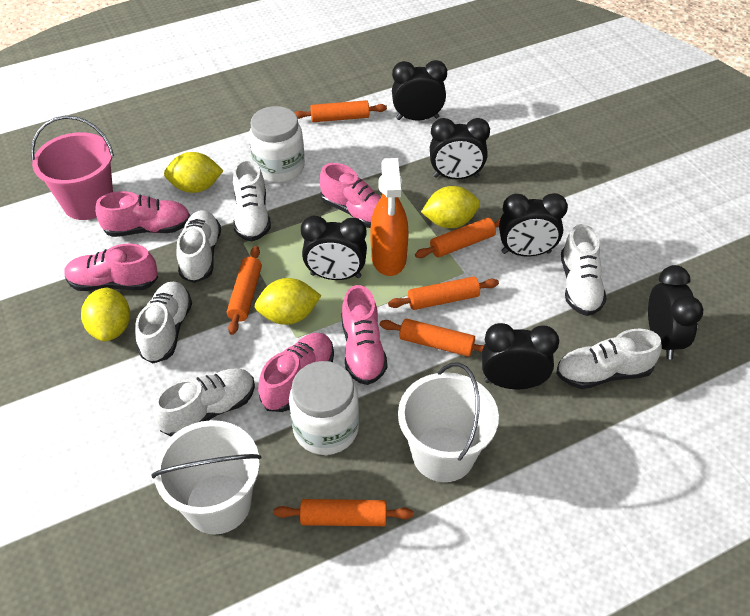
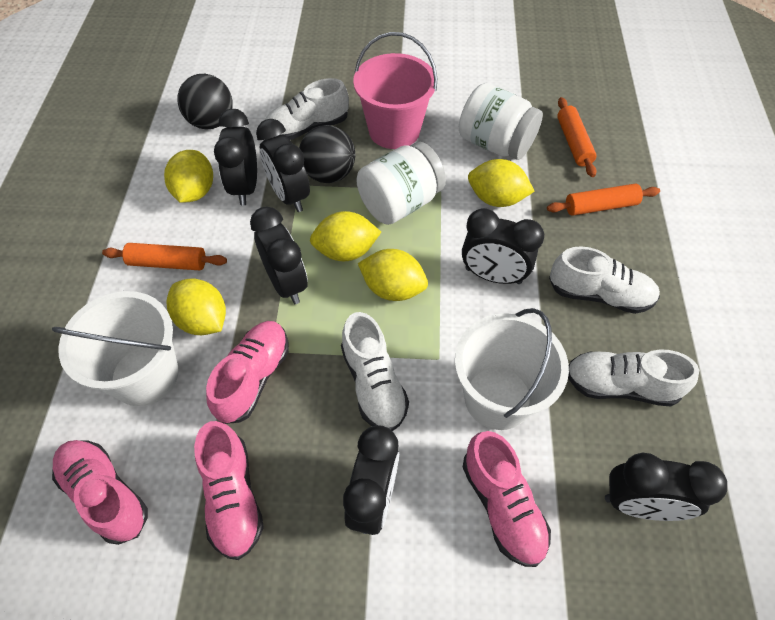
black ball: 0 -> 2
orange rolling pin: 6 -> 3
orange spray bottle: 1 -> 0
pink shoe: 5 -> 4
white shoe: 6 -> 4
yellow lemon: 4 -> 5

